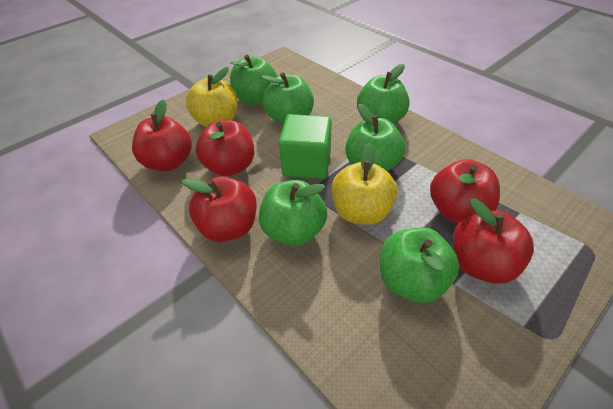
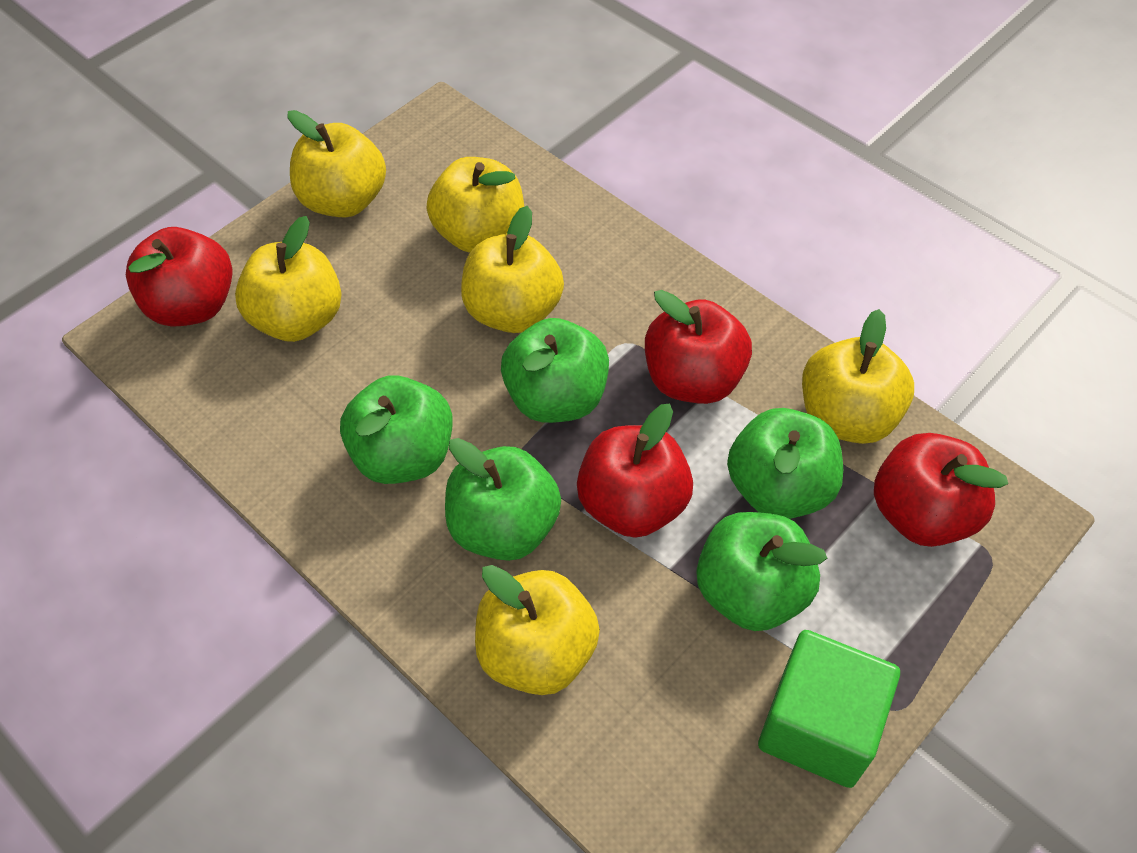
green apple: 6 -> 5
red apple: 5 -> 4
yellow apple: 2 -> 6

